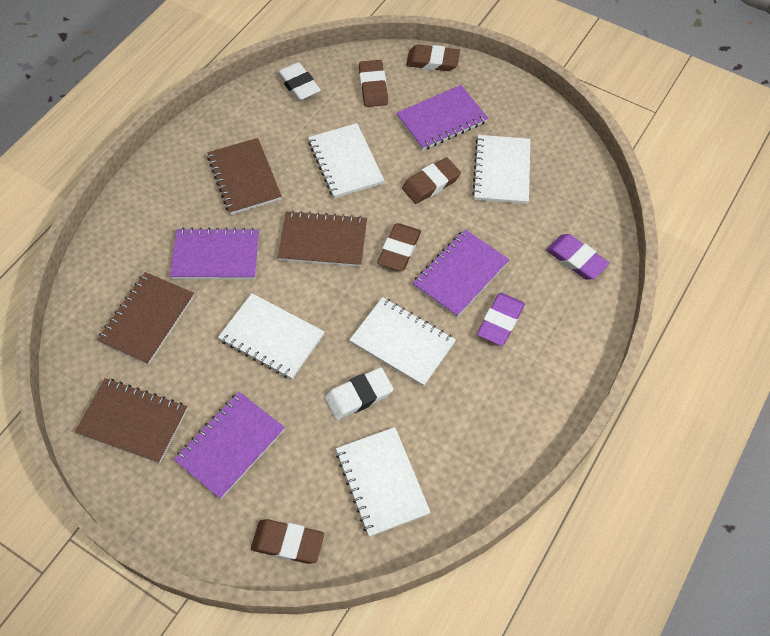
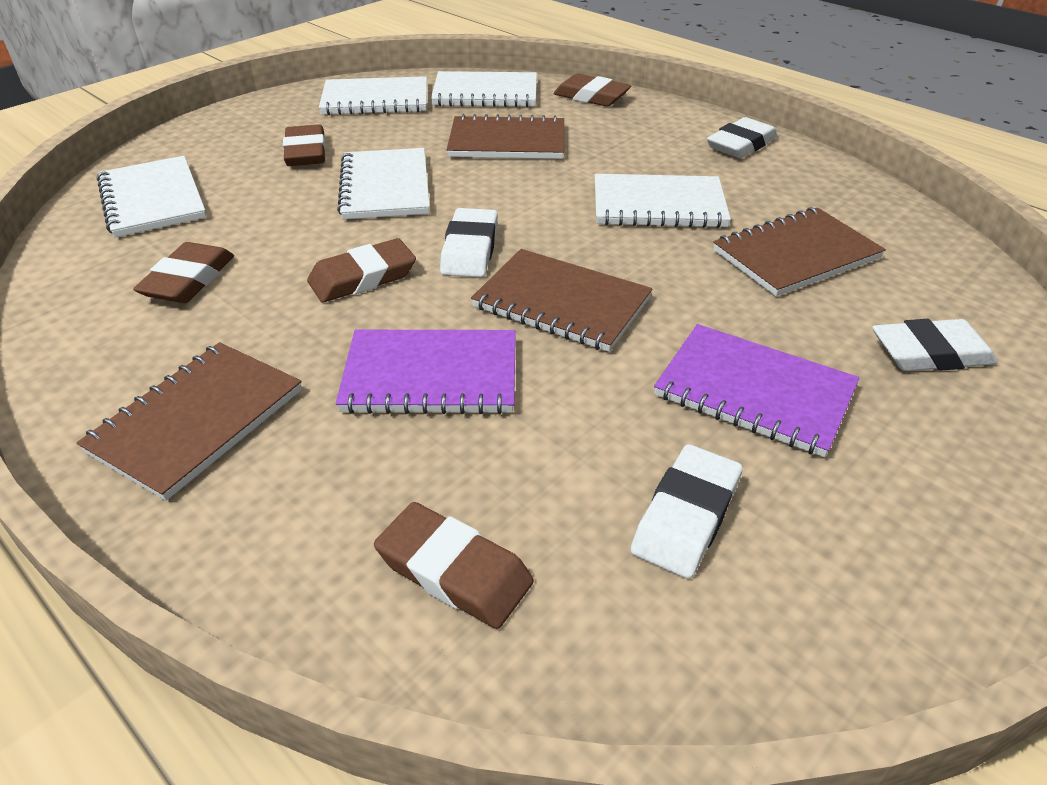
purple eraser: 2 -> 0
purple notebook: 4 -> 2
white eraser: 2 -> 4

